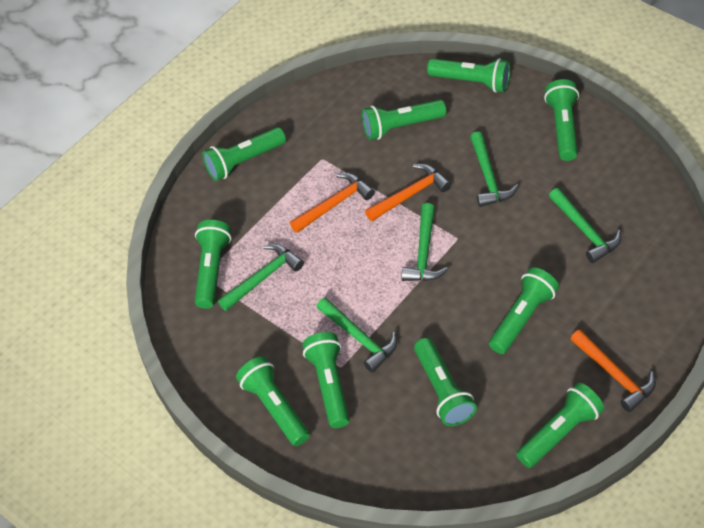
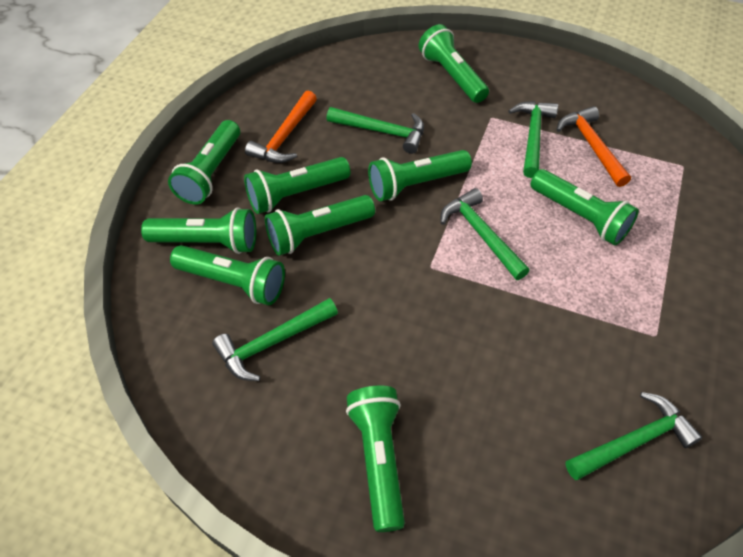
green flashlight: 10 -> 9
orange hammer: 3 -> 2

